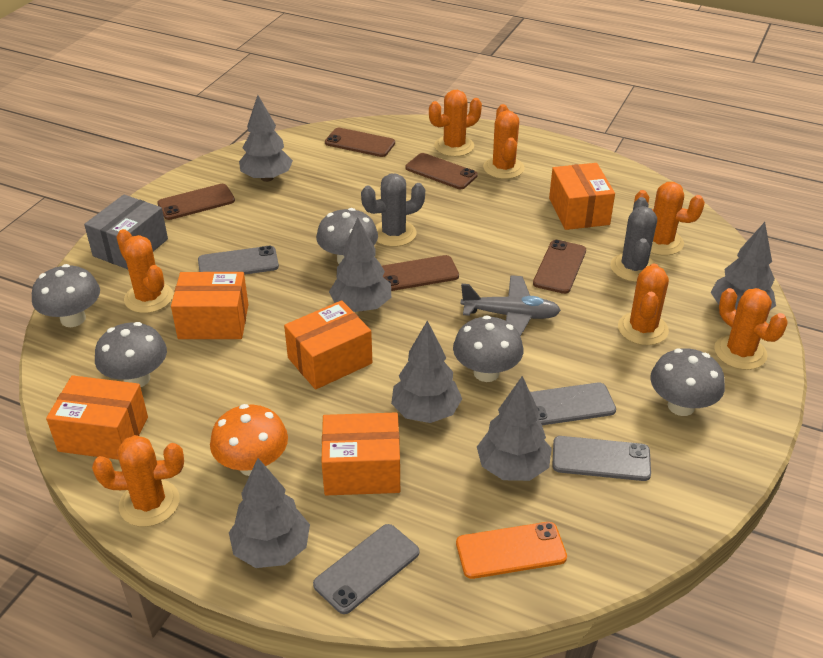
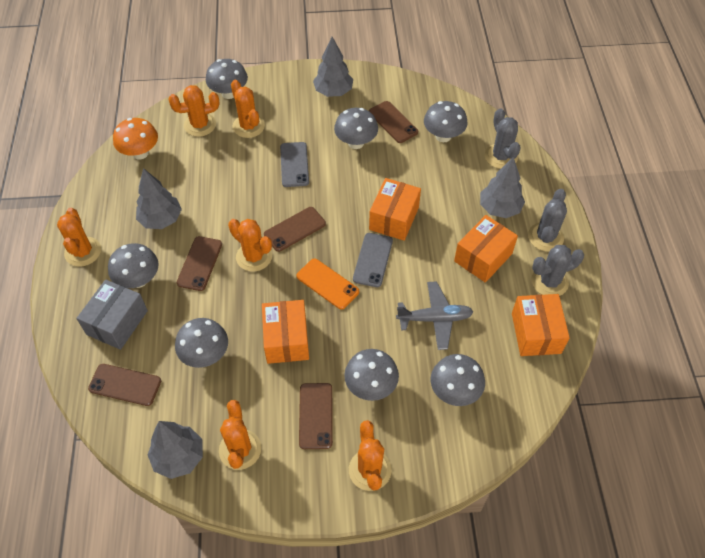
grey cactus: 2 -> 3
grey mushroom: 5 -> 7
grey phone: 4 -> 2
grey tree: 6 -> 4
orange box: 5 -> 4
orange cactus: 7 -> 6

